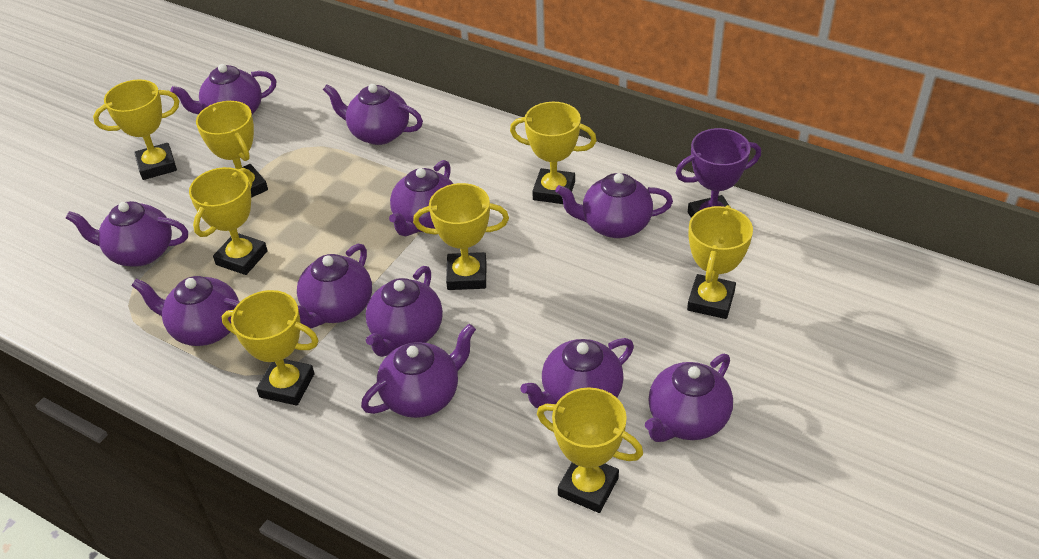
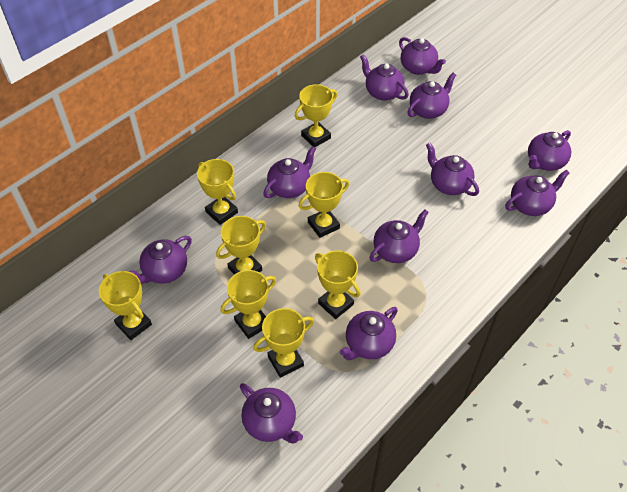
purple trophy: 1 -> 0

